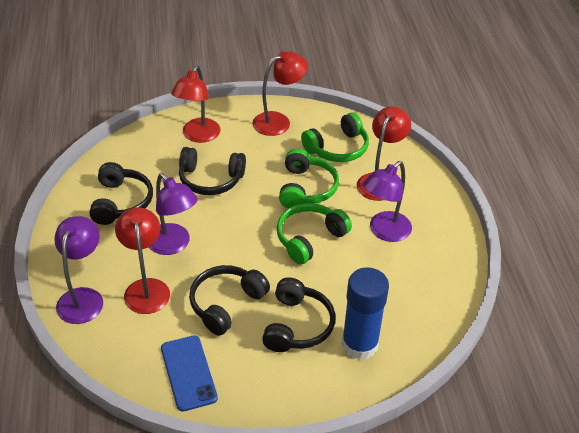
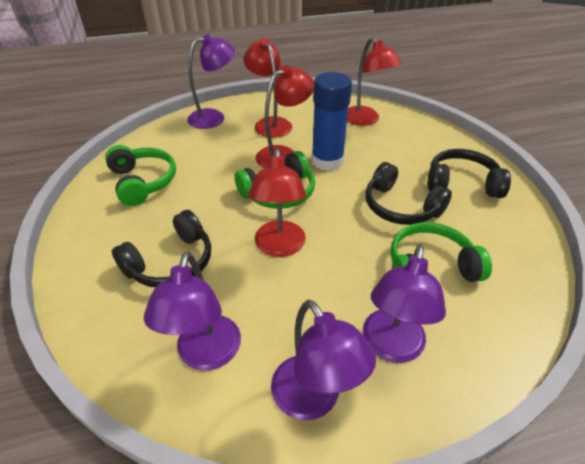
black headphones: 4 -> 3
blue phone: 1 -> 0
purple lamp: 3 -> 4

